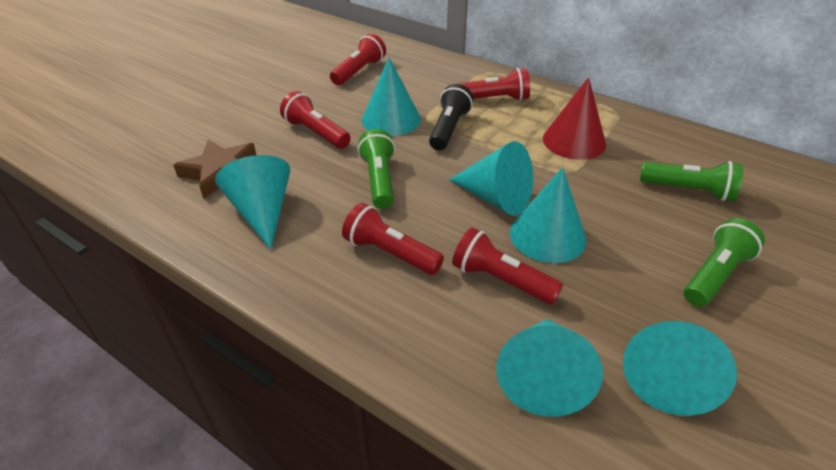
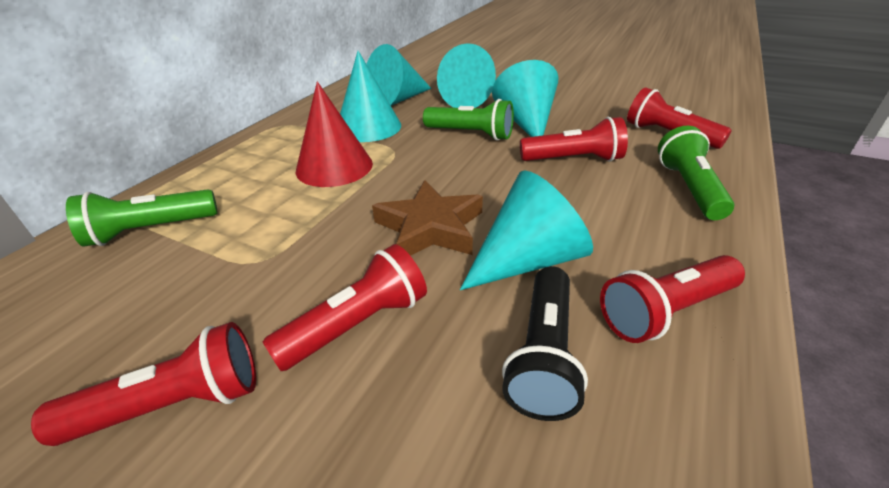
turquoise cone: 6 -> 5

